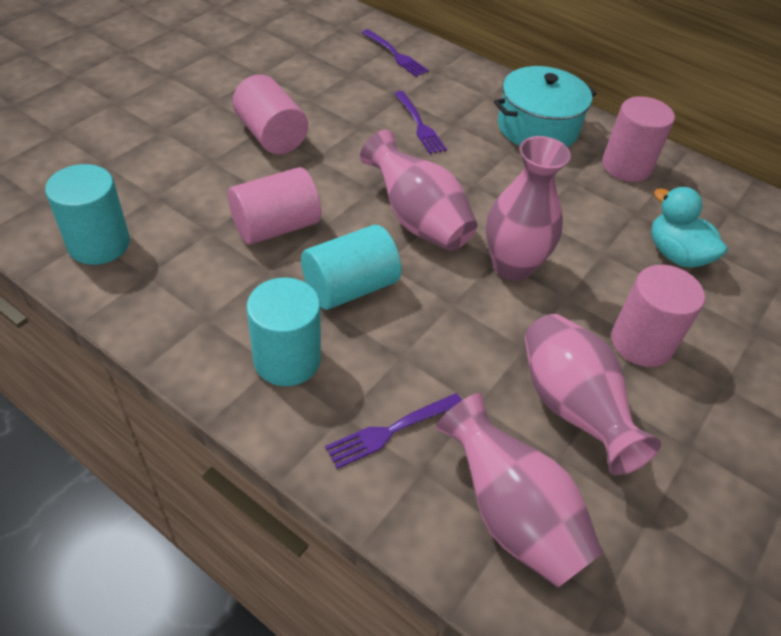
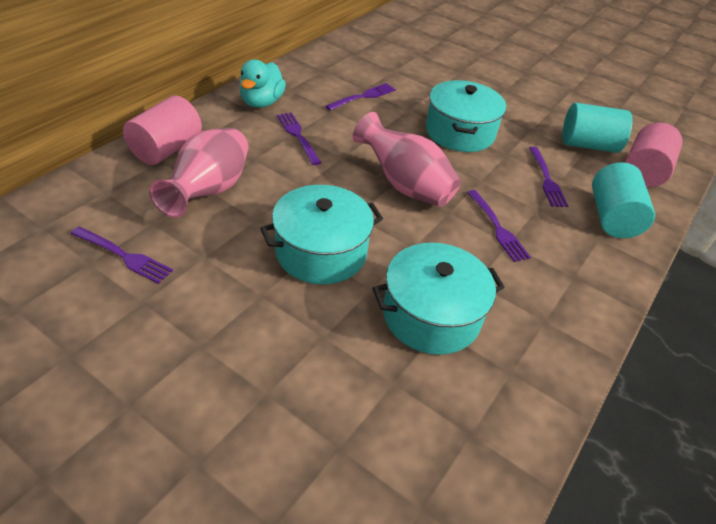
pink cylinder: 4 -> 2
pink vase: 4 -> 2
purple fork: 3 -> 5
turquoise cylinder: 3 -> 2
turquoise pot: 1 -> 3

